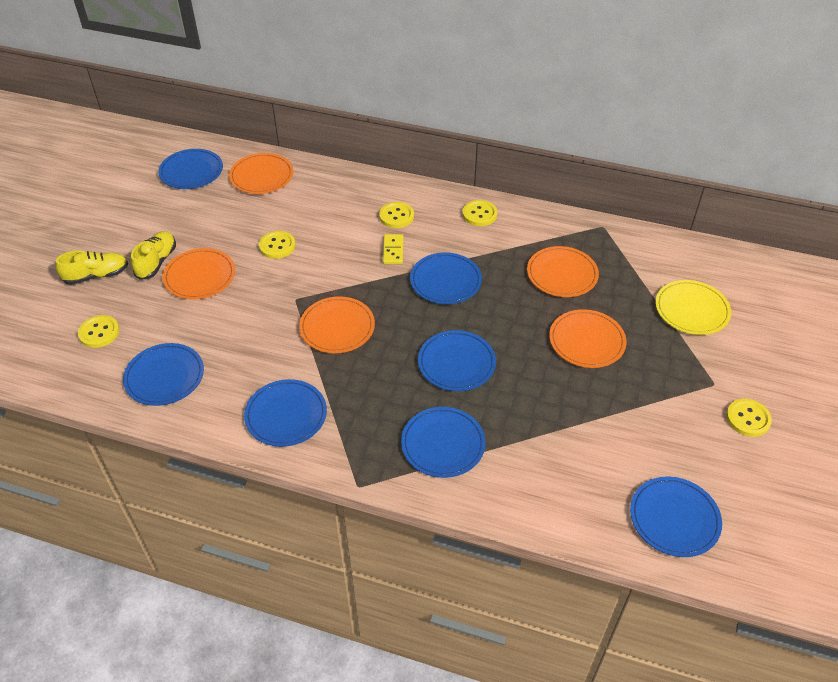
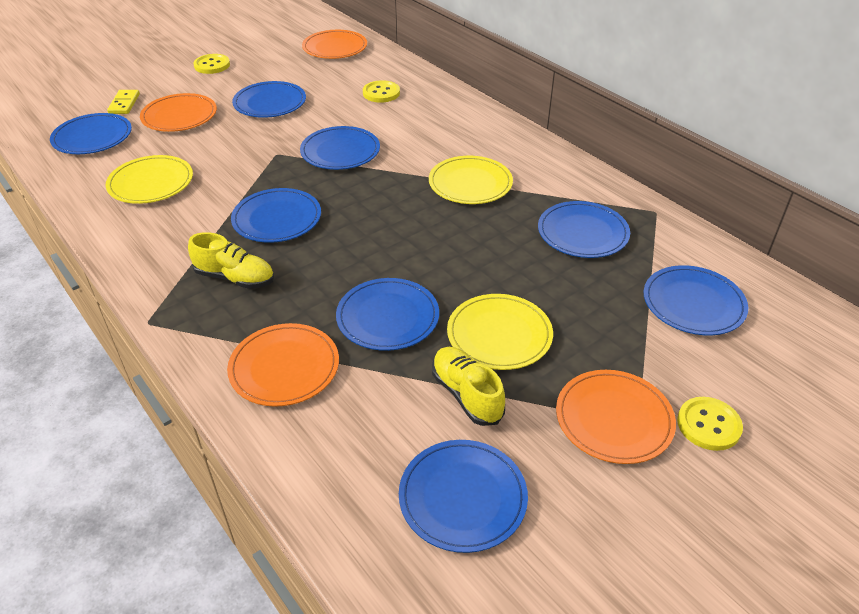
blue plate: 7 -> 8
orange plate: 5 -> 4
yellow button: 5 -> 3
yellow plate: 1 -> 3

